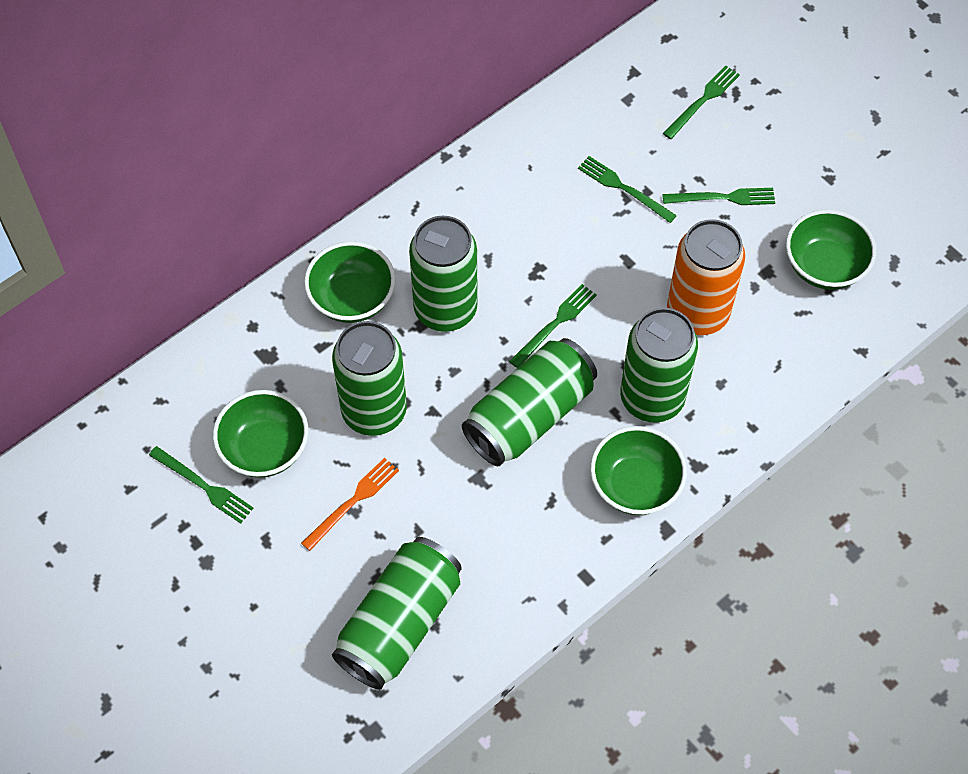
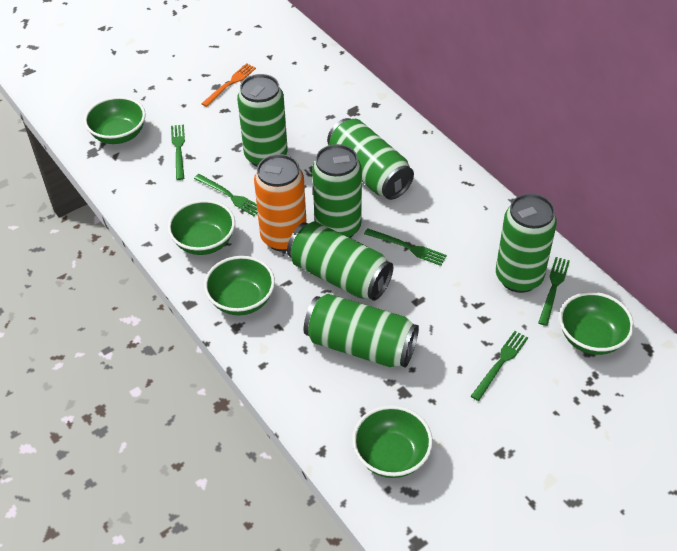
green bowl: 4 -> 5
green can: 5 -> 6

